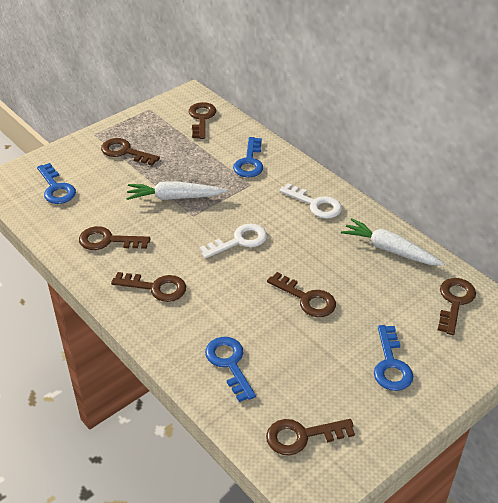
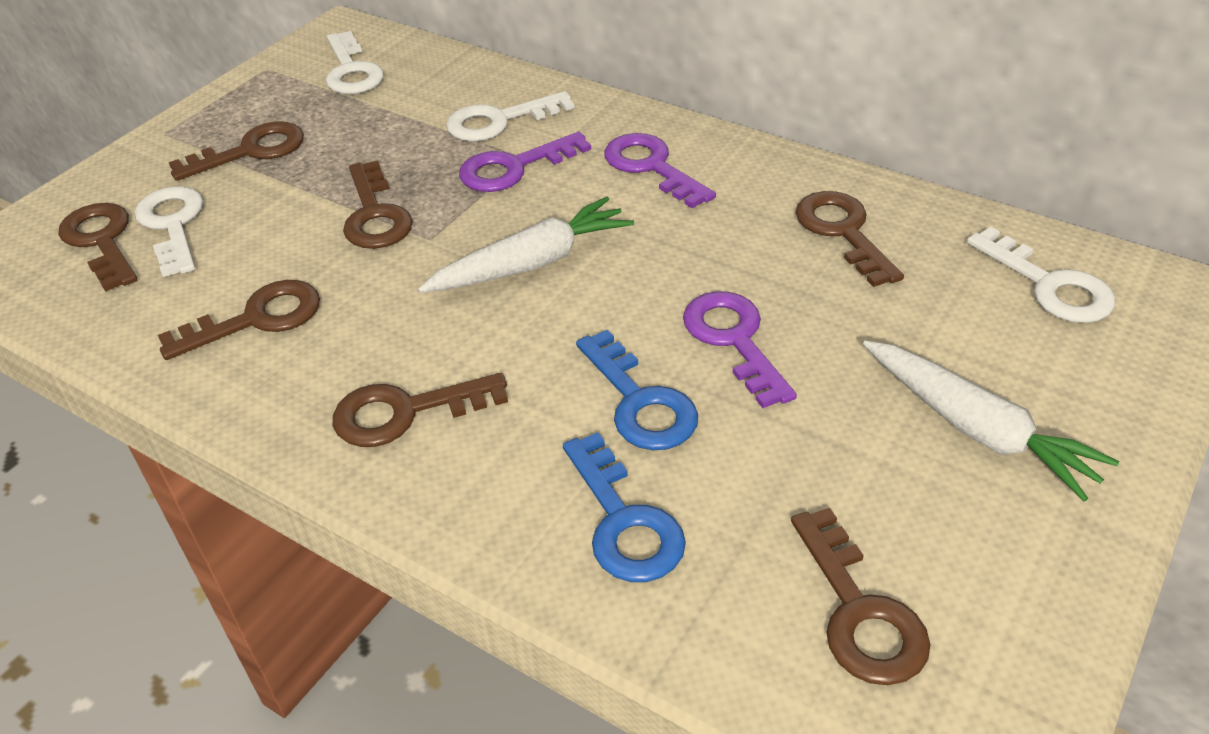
blue key: 4 -> 2
purple key: 0 -> 3
white key: 2 -> 4

